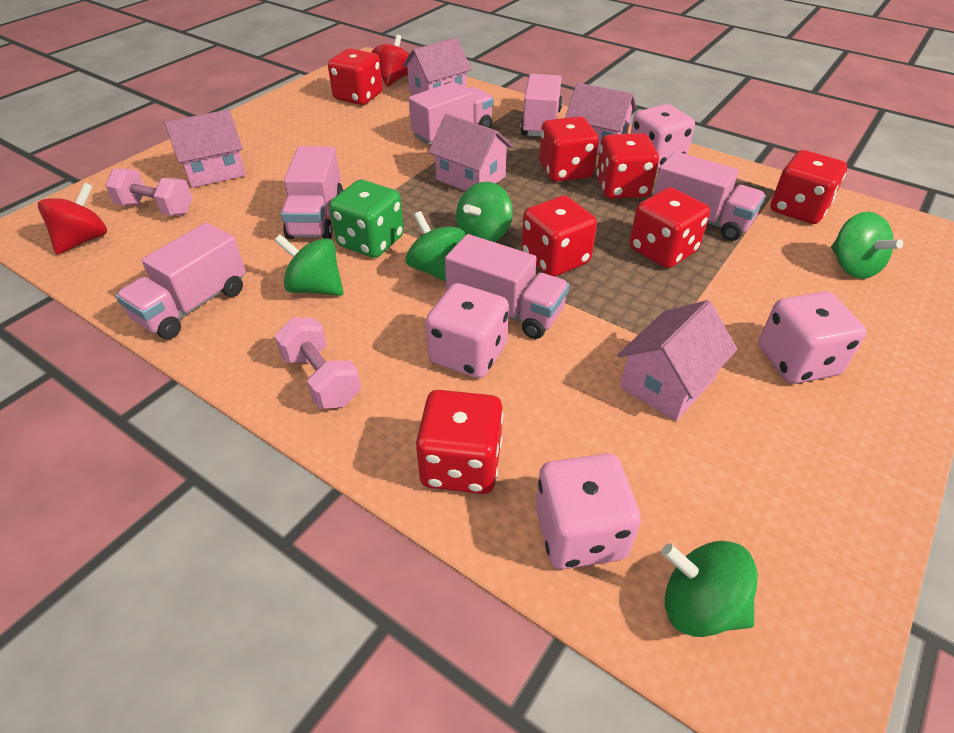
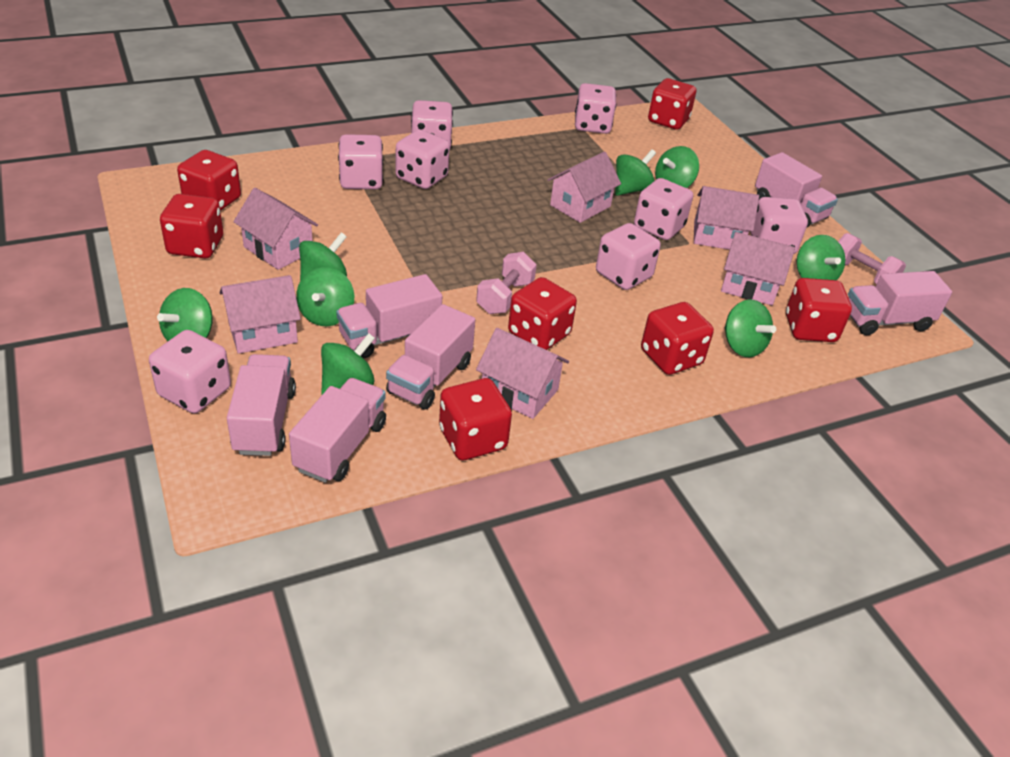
green dice: 1 -> 0
green spinning top: 5 -> 8
pink dice: 4 -> 8
pink house: 5 -> 6
red spinning top: 2 -> 0

